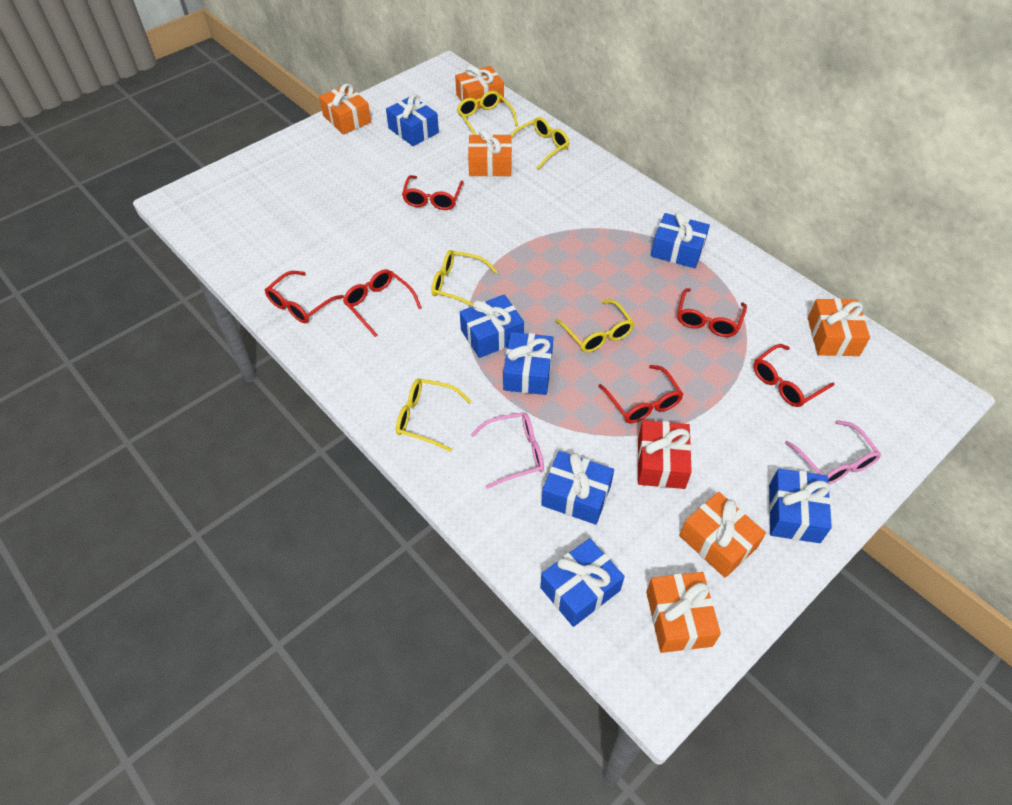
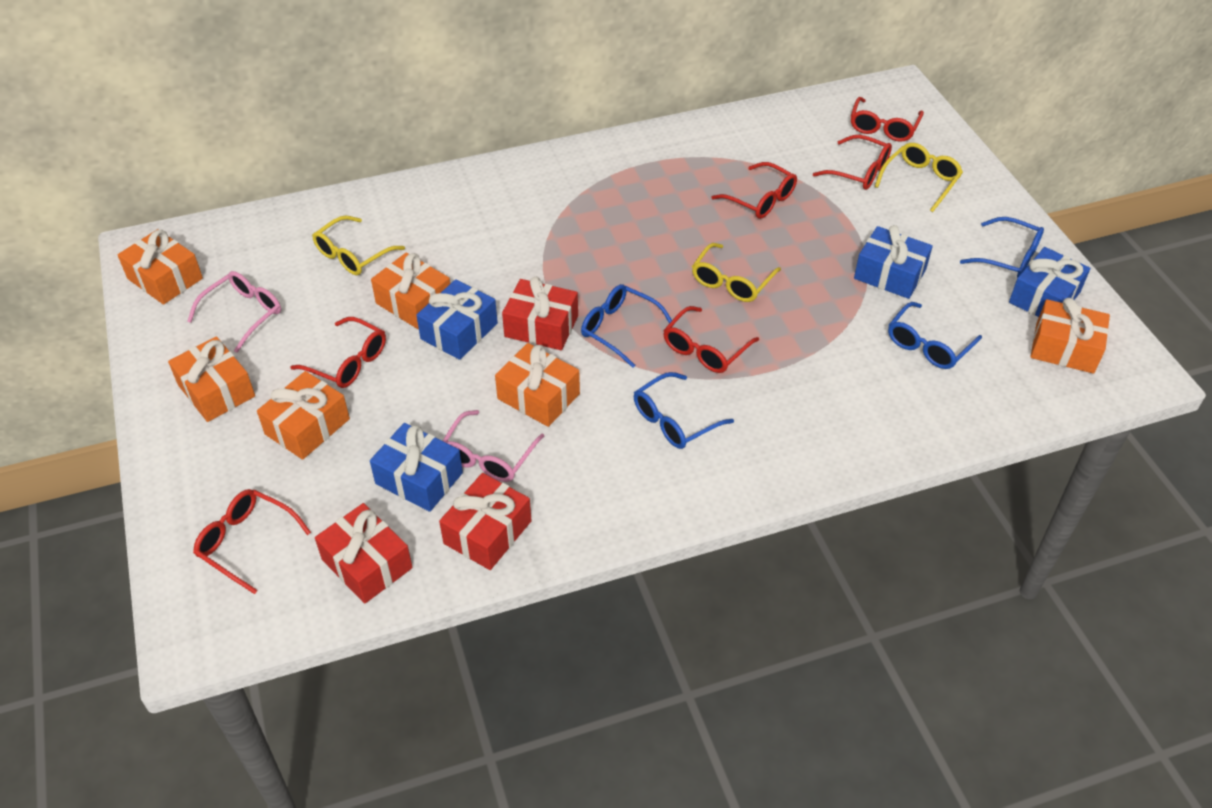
blue gift: 7 -> 4
blue glasses: 0 -> 4
red gift: 1 -> 3
yellow glasses: 5 -> 3

